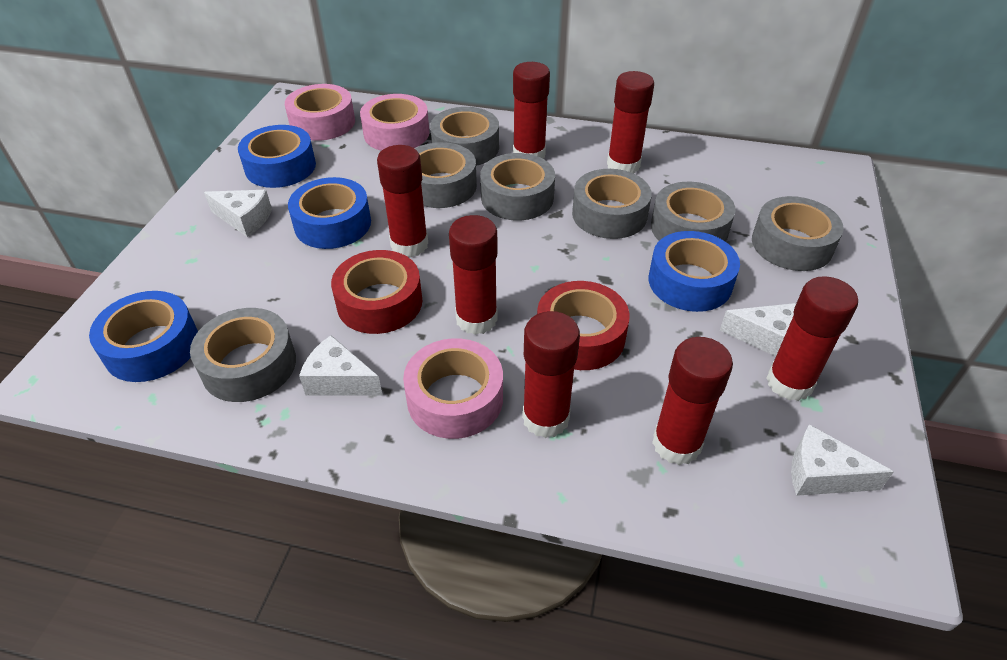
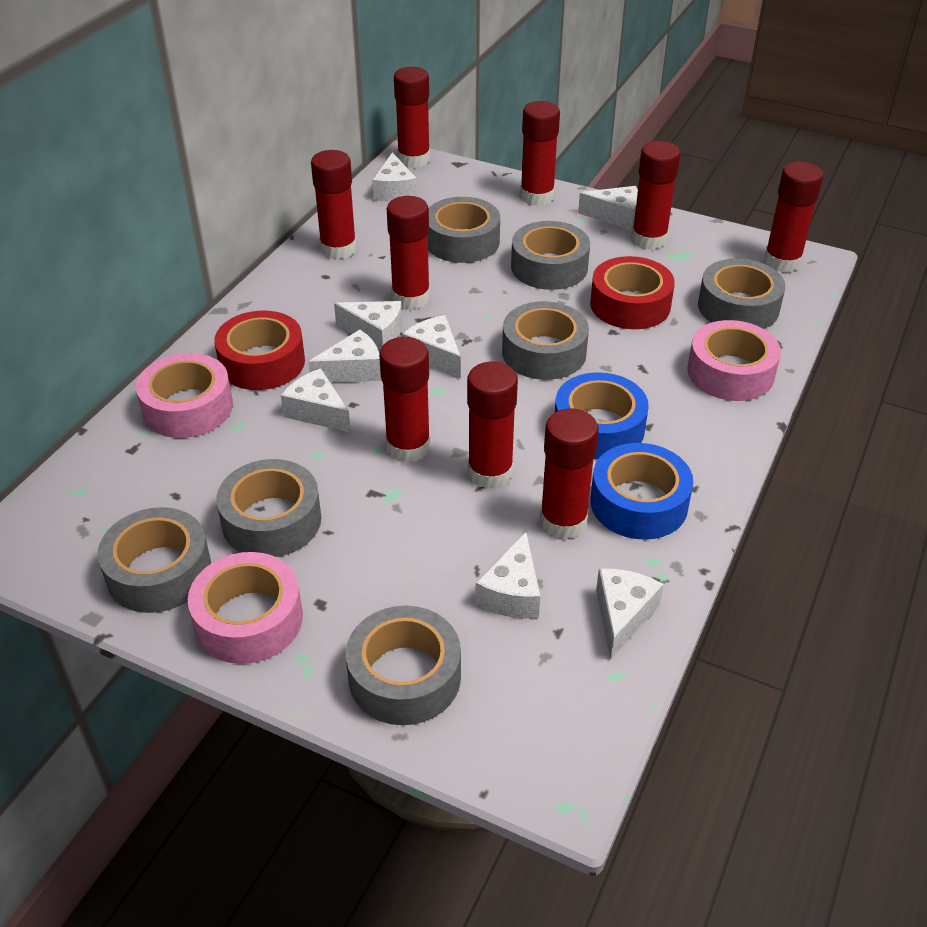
blue tape: 4 -> 2
red glue stick: 7 -> 9
white cheese: 4 -> 8

